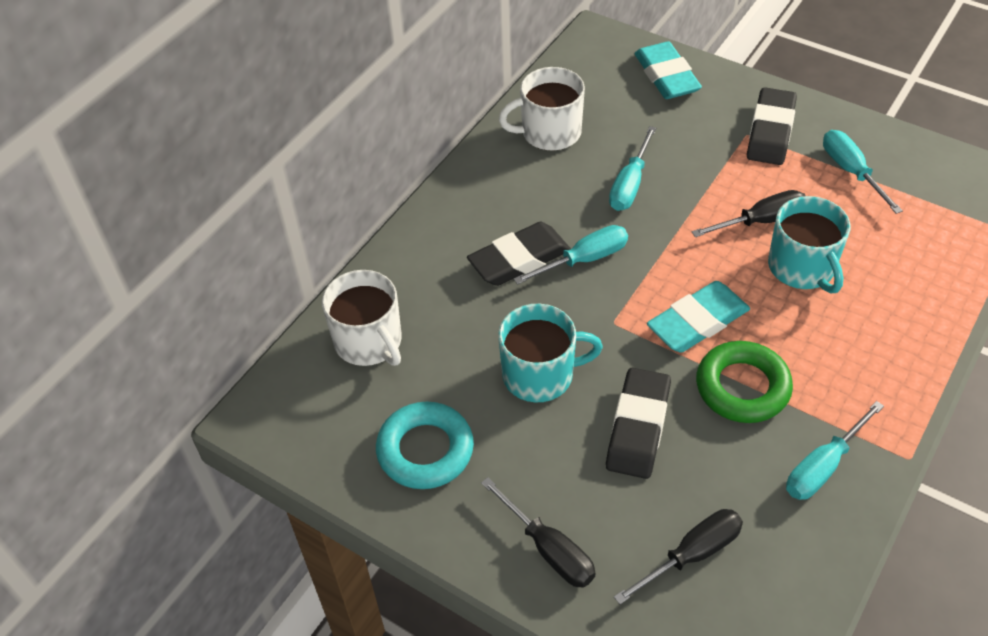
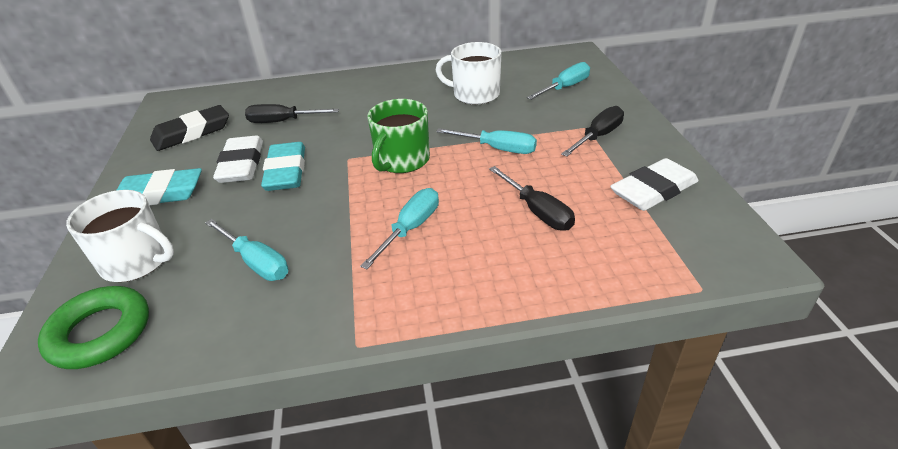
black eraser: 3 -> 1
green mug: 0 -> 1
turquoise mug: 2 -> 0
turquoise ring: 1 -> 0
white eraser: 0 -> 2

